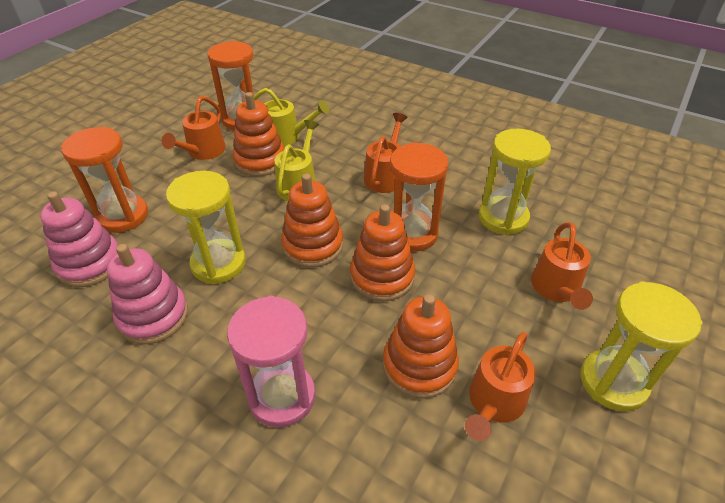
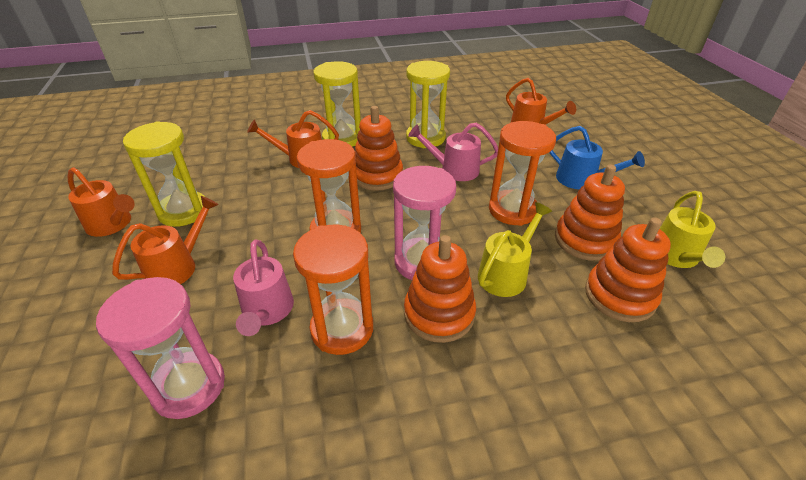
blue watering can: 0 -> 1
pink hourglass: 1 -> 2
pink stacking toy: 2 -> 0
pink watering can: 0 -> 2

